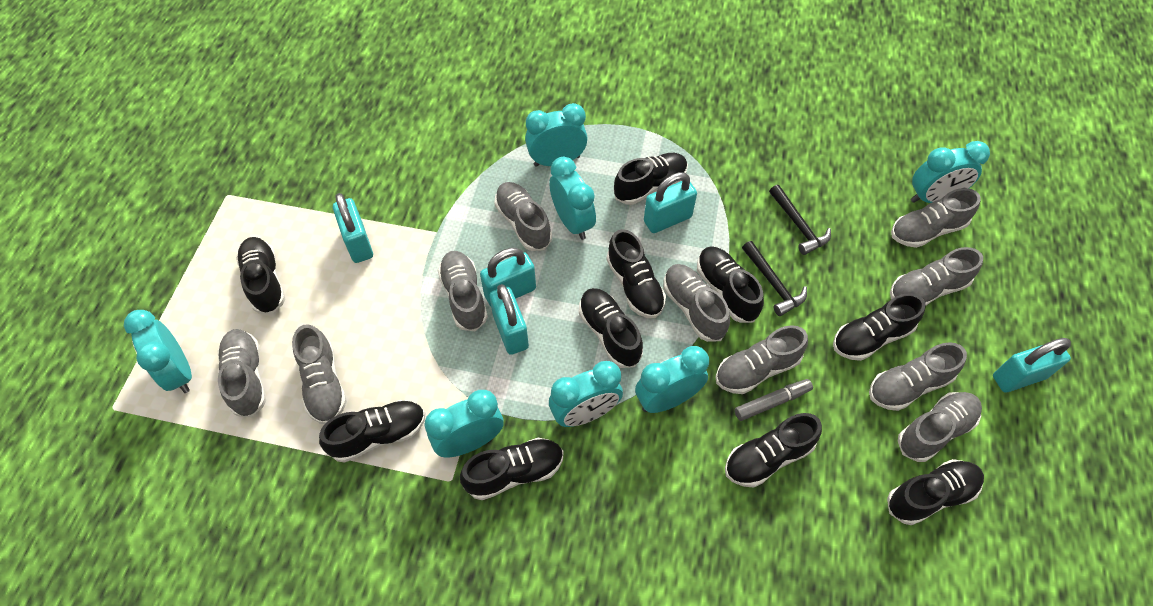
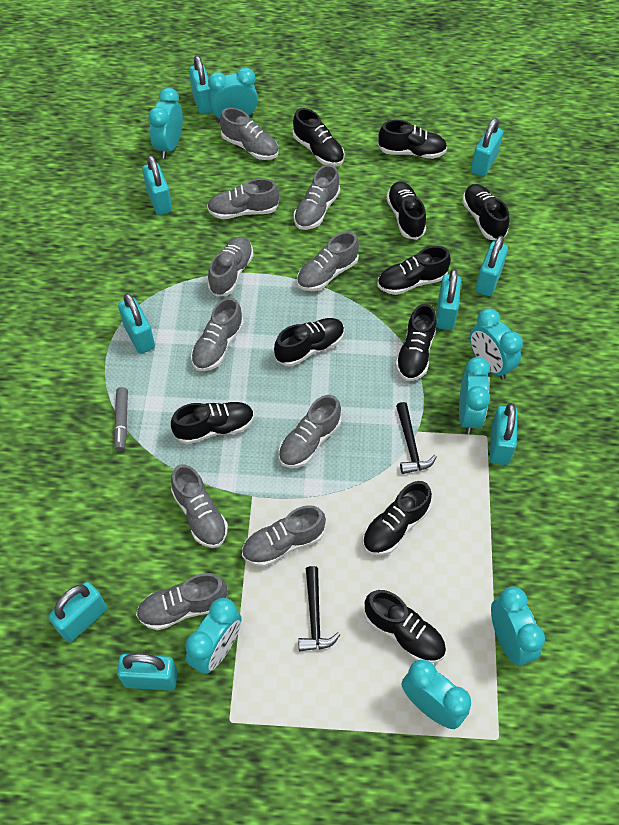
turquoise padlock: 5 -> 9

